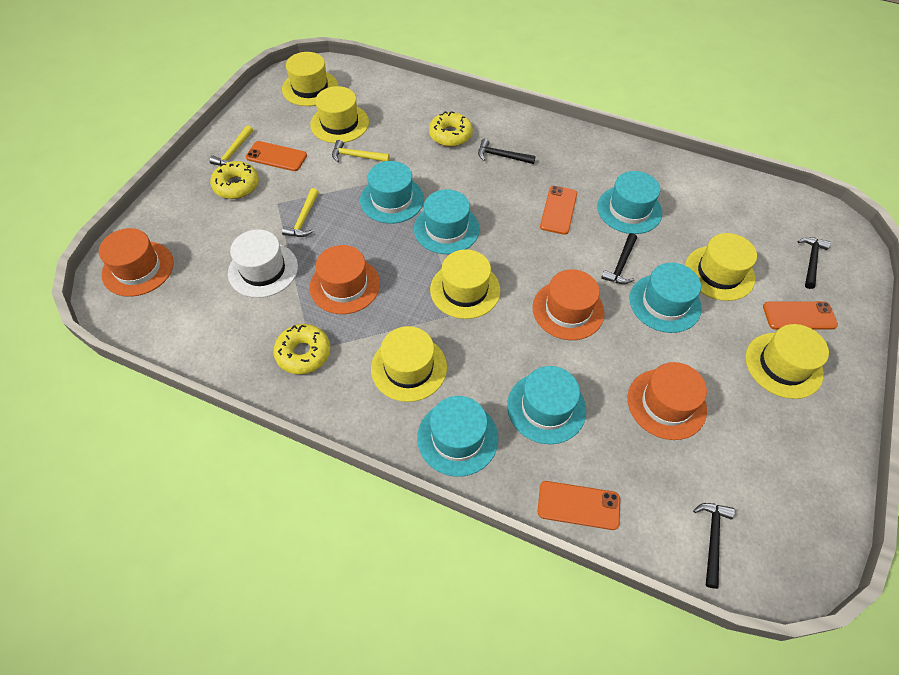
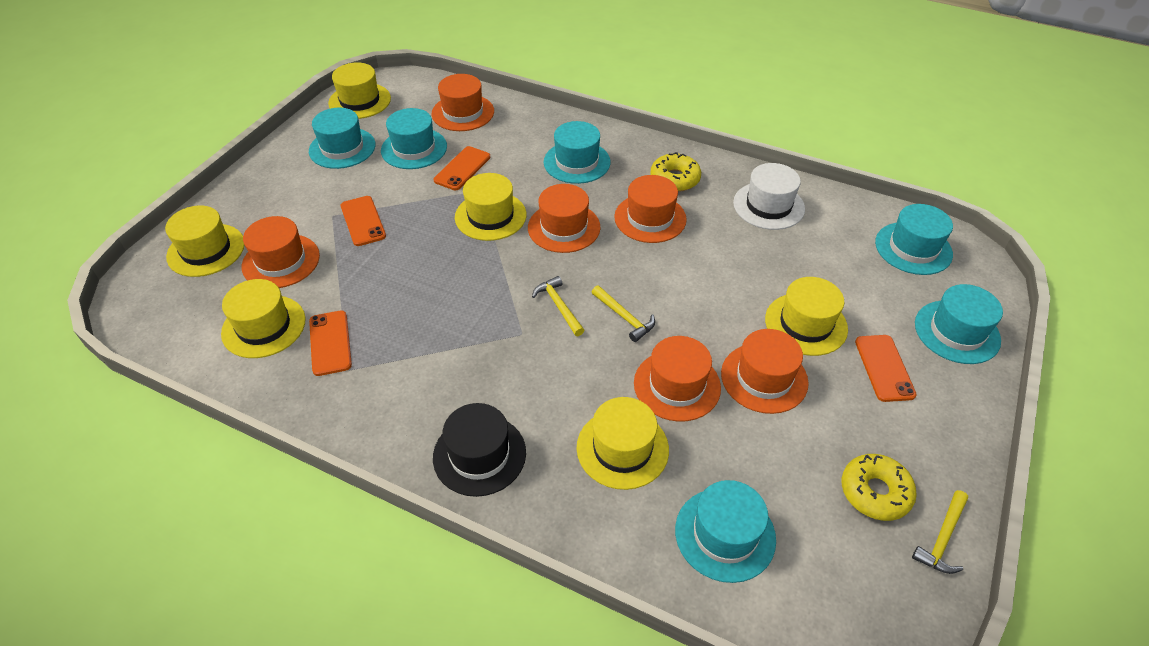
black hammer: 4 -> 0
black hat: 0 -> 1
orange hat: 4 -> 6
yellow donut: 3 -> 2

